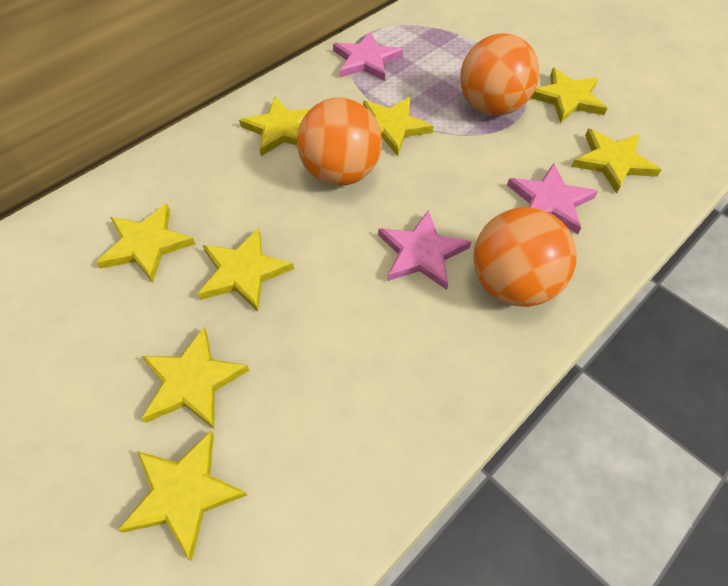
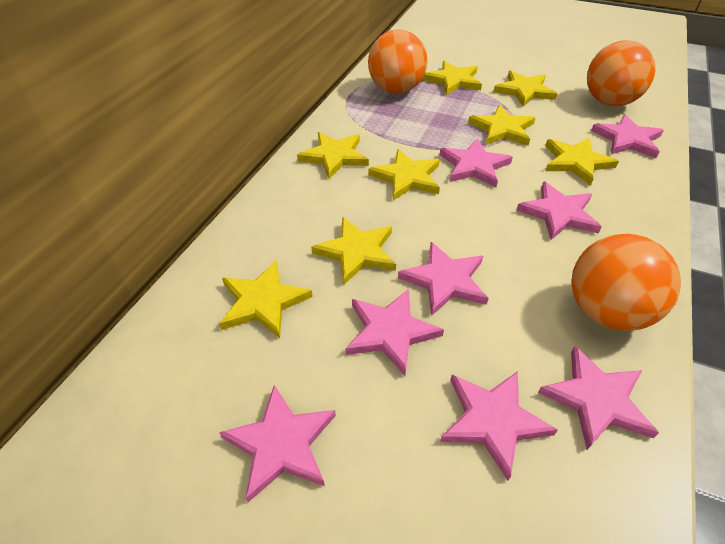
pink star: 3 -> 8

